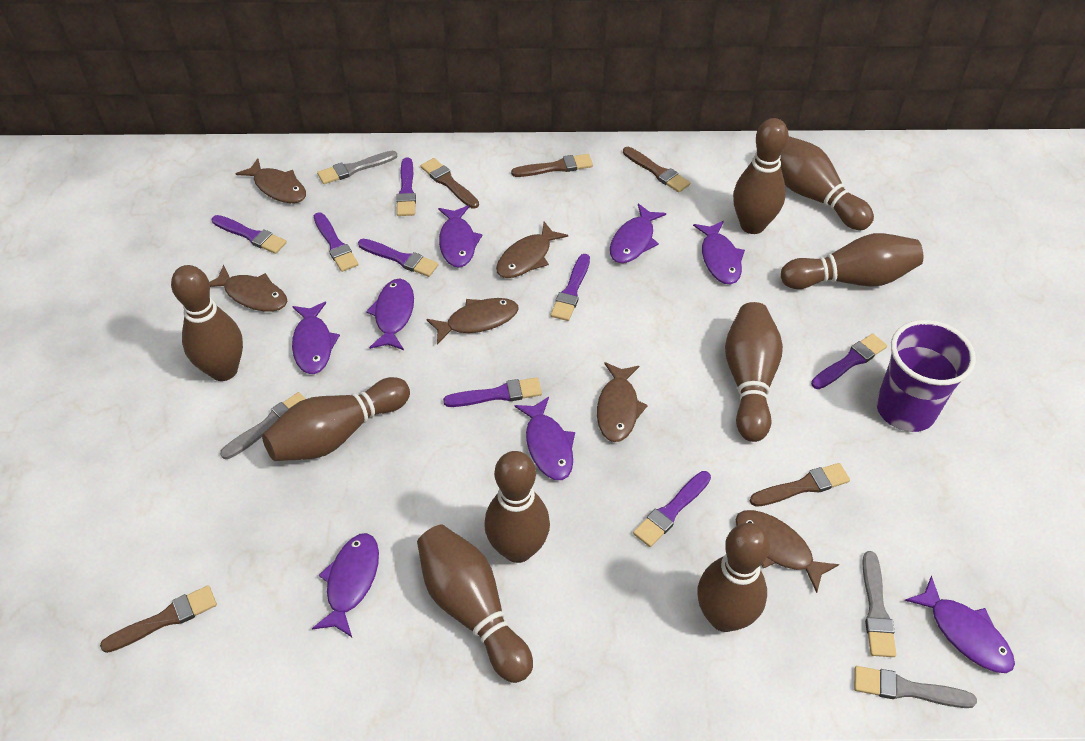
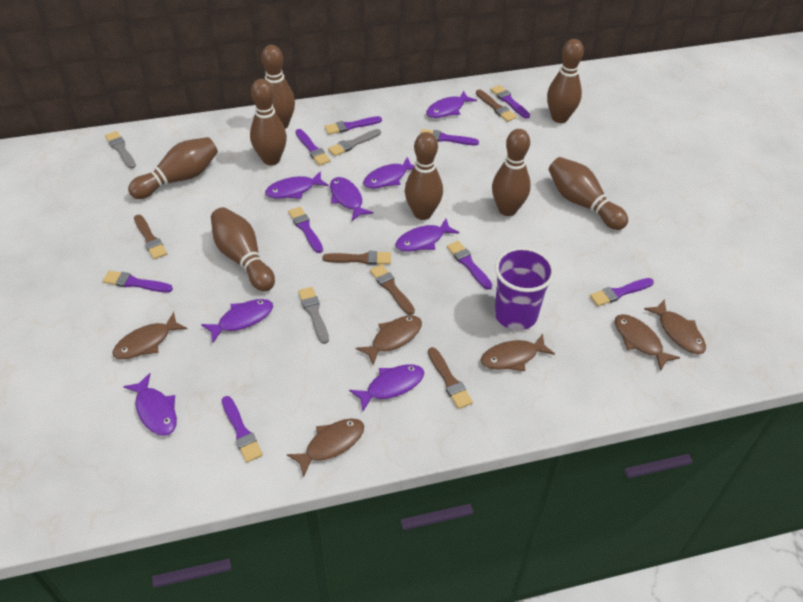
brown bowling pin: 9 -> 8
grey brush: 4 -> 3
purple brush: 8 -> 9

